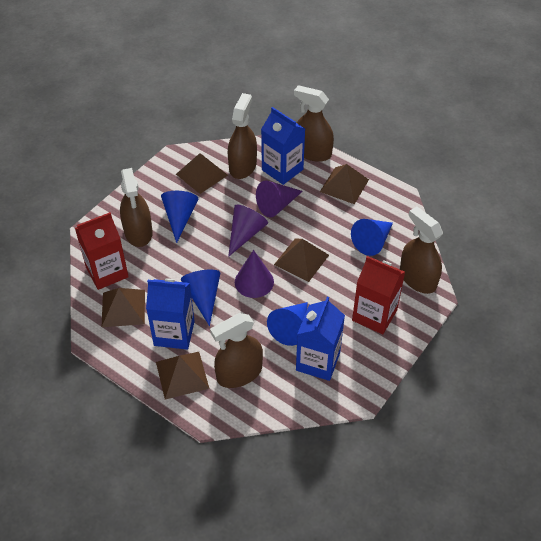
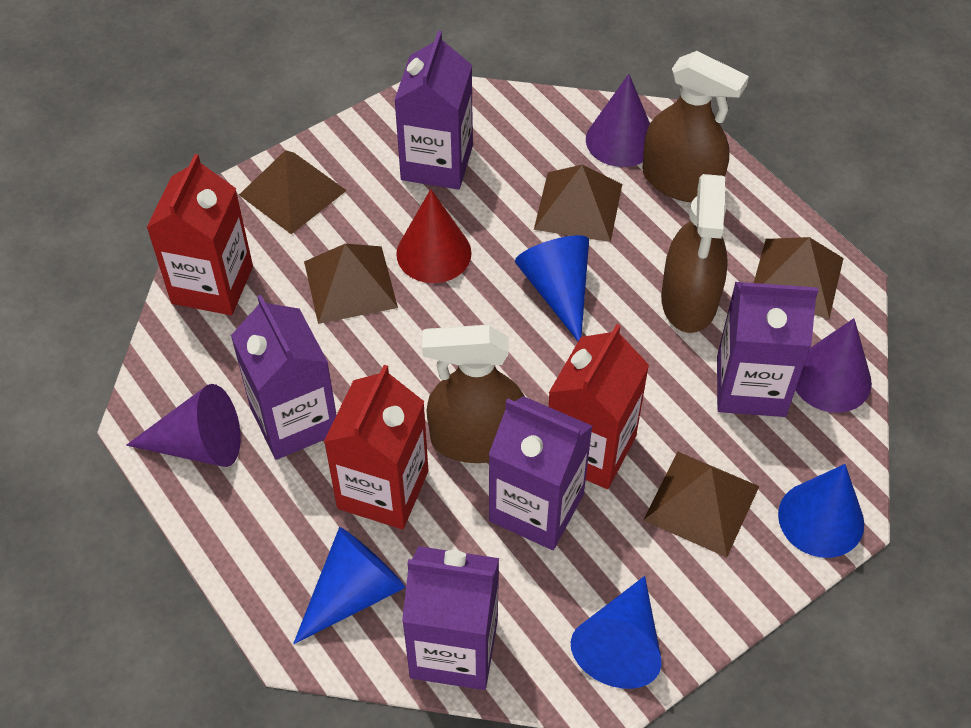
blue carton: 3 -> 0
brown spray bottle: 5 -> 3
purple carton: 0 -> 5
red carton: 2 -> 3
red cone: 0 -> 1

